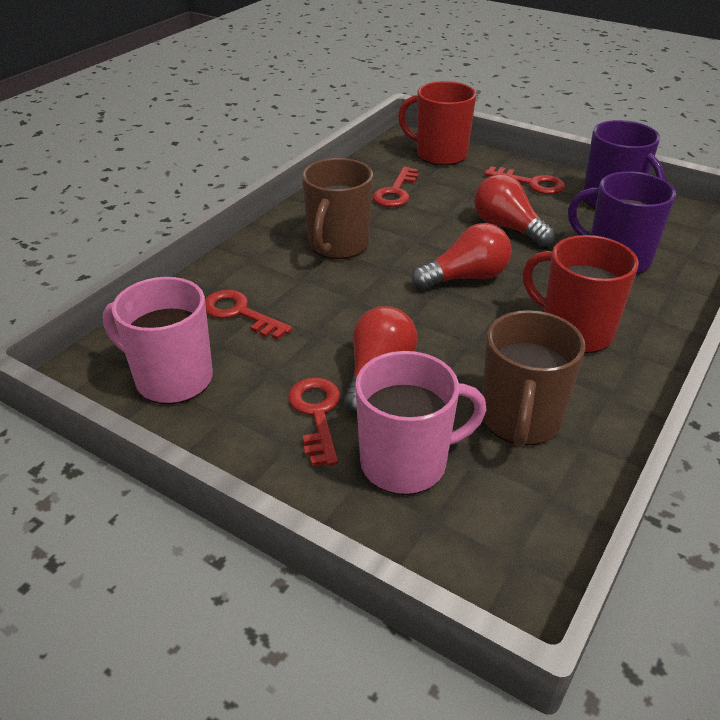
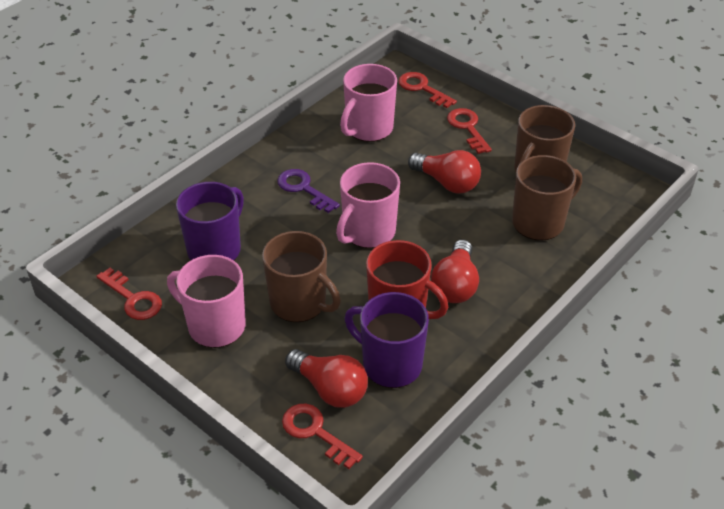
brown mug: 2 -> 3
pink mug: 2 -> 3
purple key: 0 -> 1
red mug: 2 -> 1

